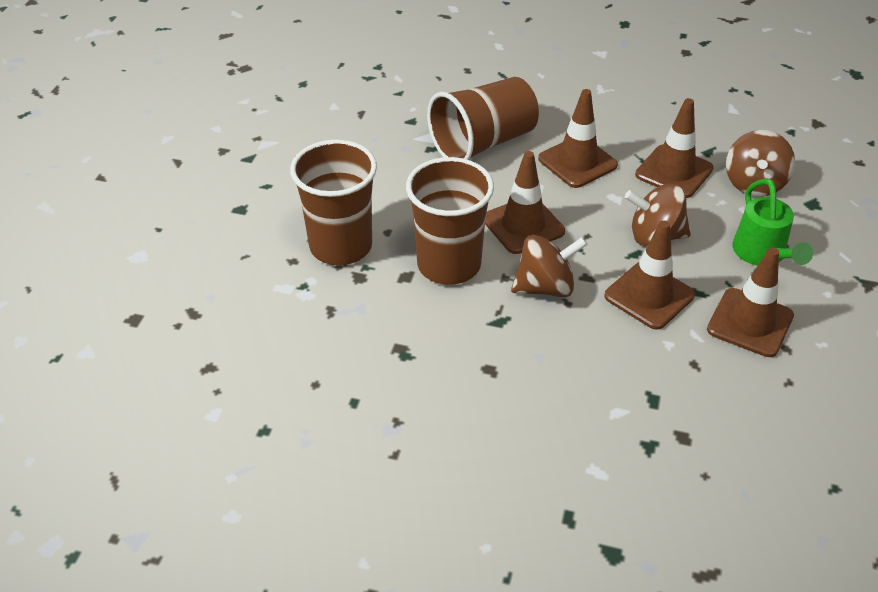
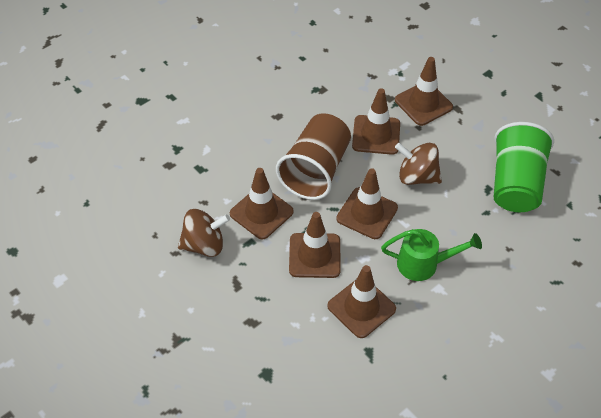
brown cup: 3 -> 1
brown spinning top: 3 -> 2
brown traffic cone: 5 -> 6
green cup: 0 -> 1

